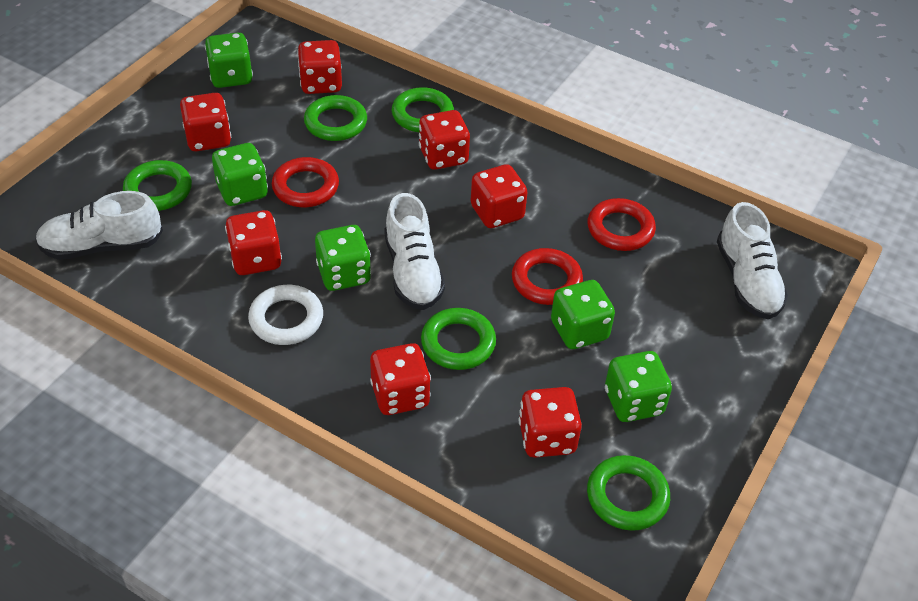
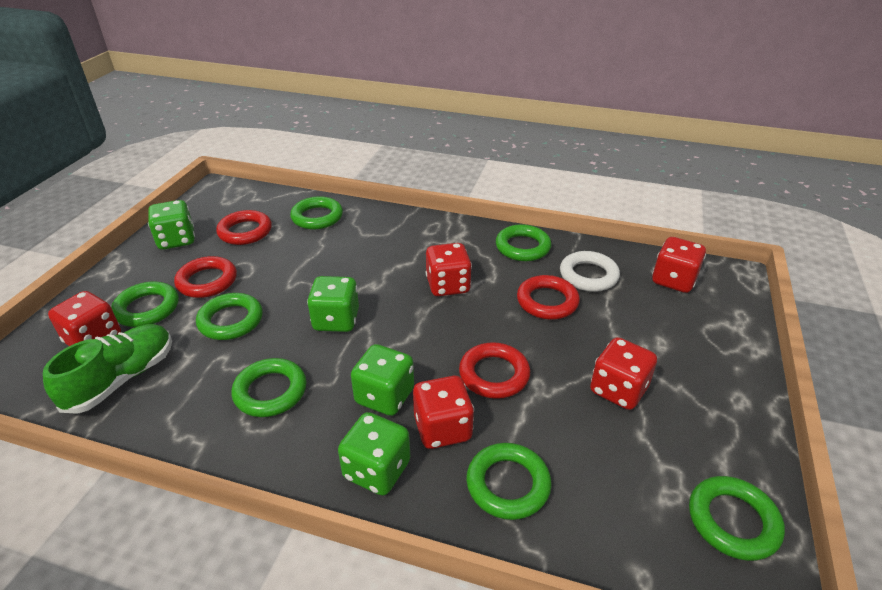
green dice: 5 -> 4
green ring: 5 -> 7
green shoe: 0 -> 1
red dice: 7 -> 5
red ring: 3 -> 4
white shoe: 3 -> 0

